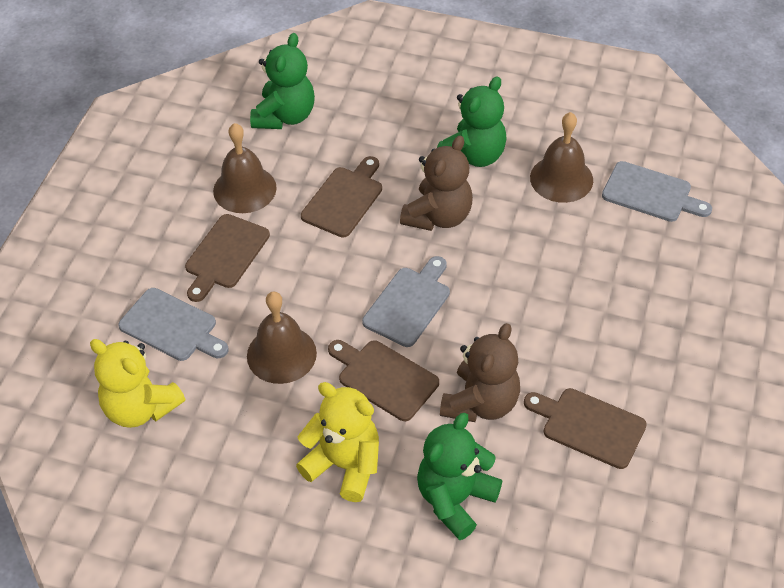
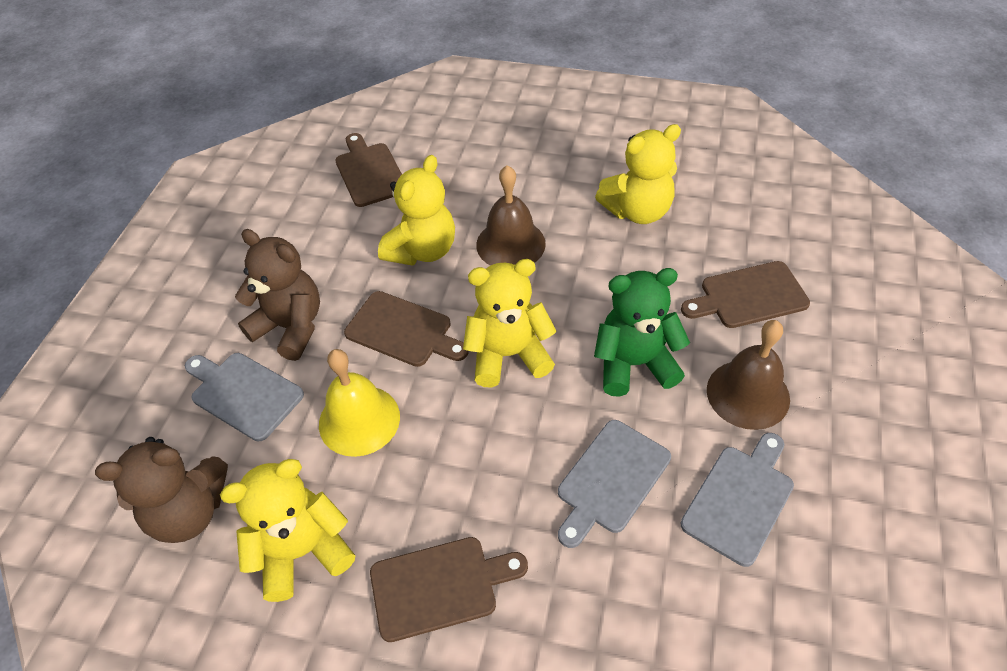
brown bell: 3 -> 2
green teddy bear: 3 -> 1
yellow bell: 0 -> 1
yellow teddy bear: 2 -> 4

